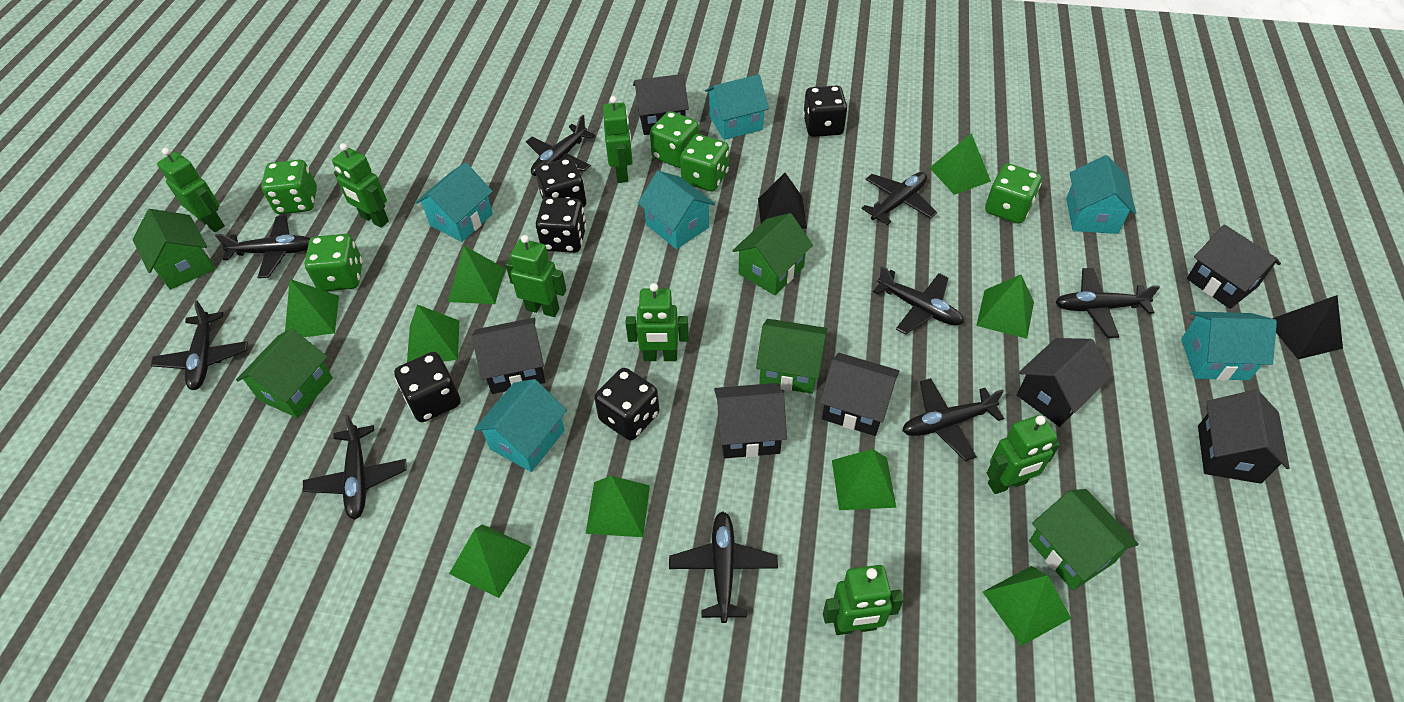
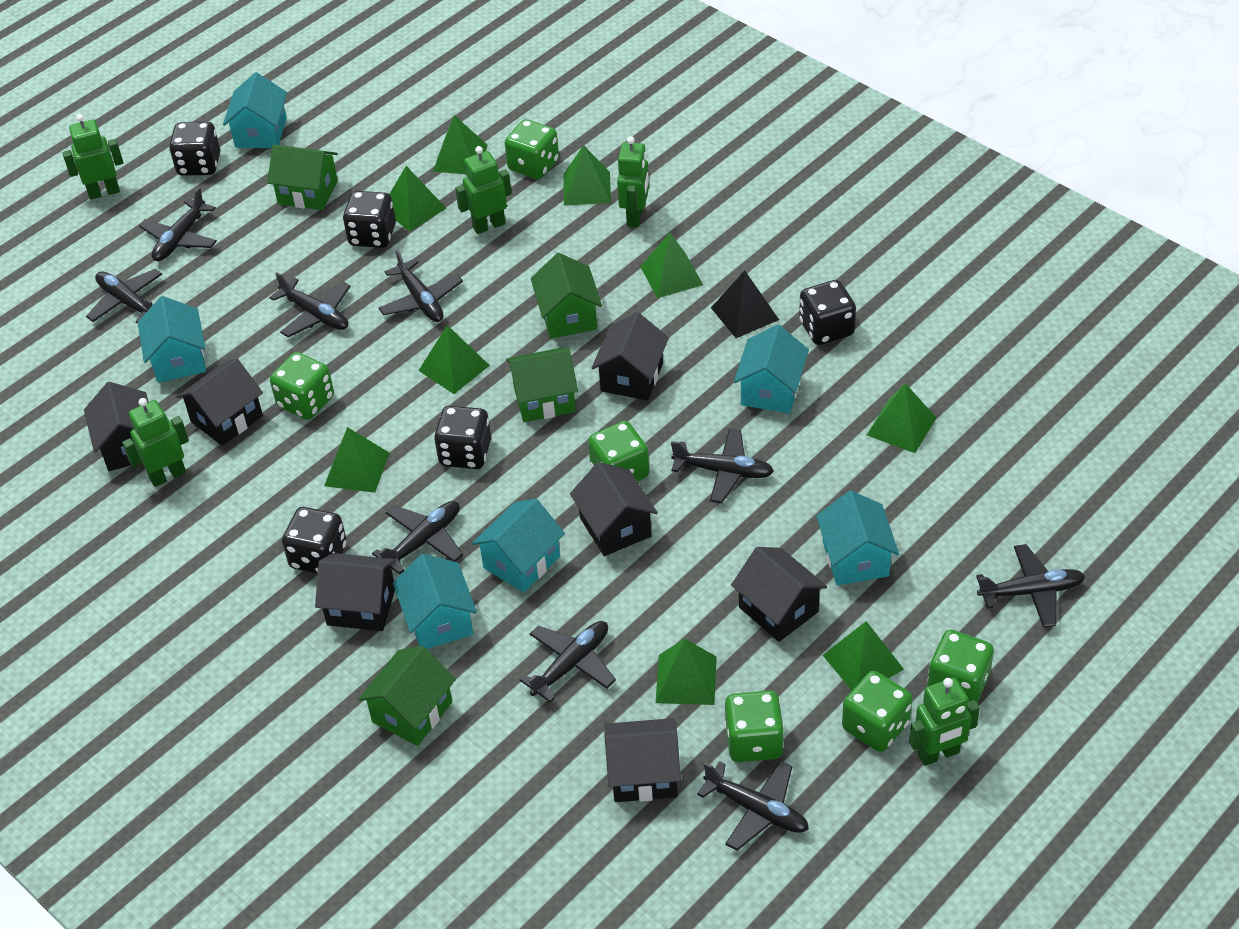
black pyramid: 2 -> 1
green dice: 5 -> 6
green house: 5 -> 4
green robot: 7 -> 5

